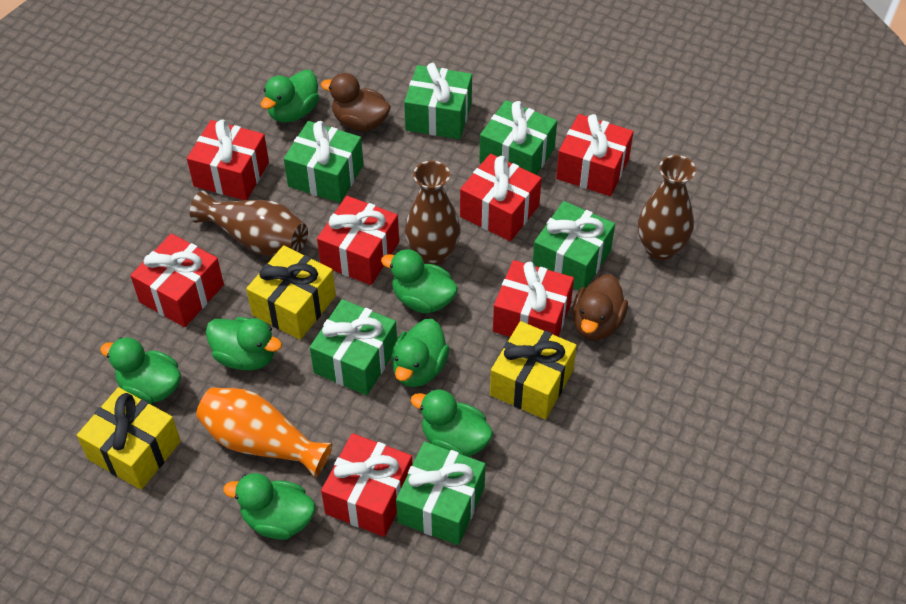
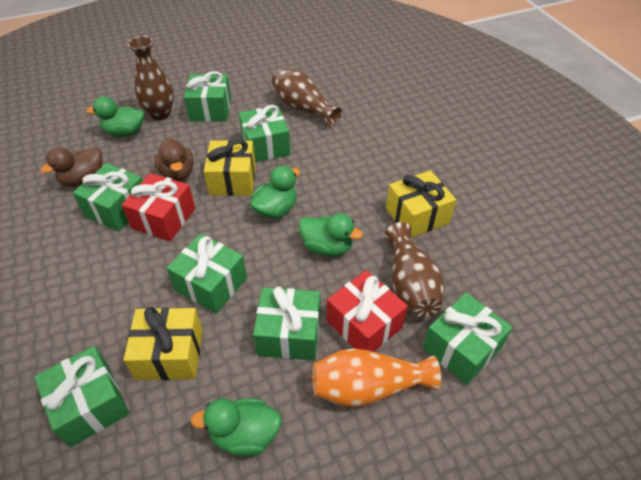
green duck: 7 -> 4
green gift: 6 -> 7
red gift: 7 -> 2

